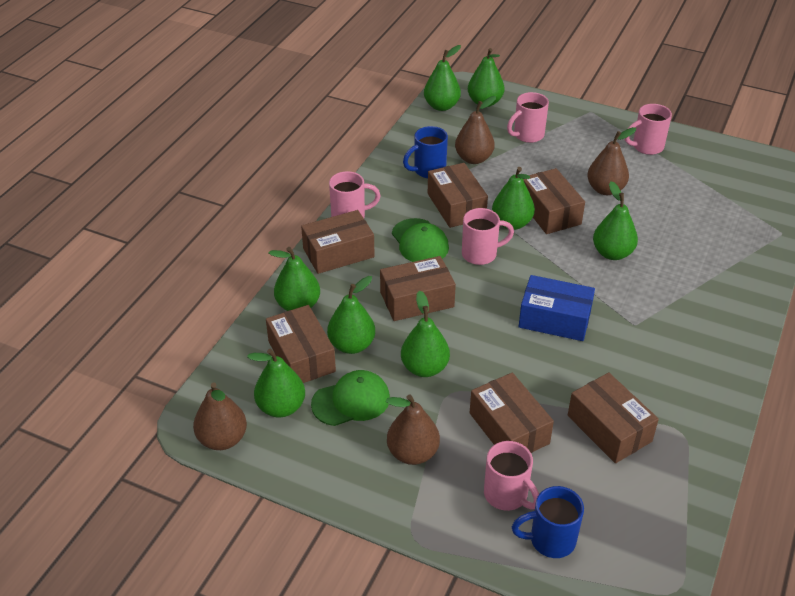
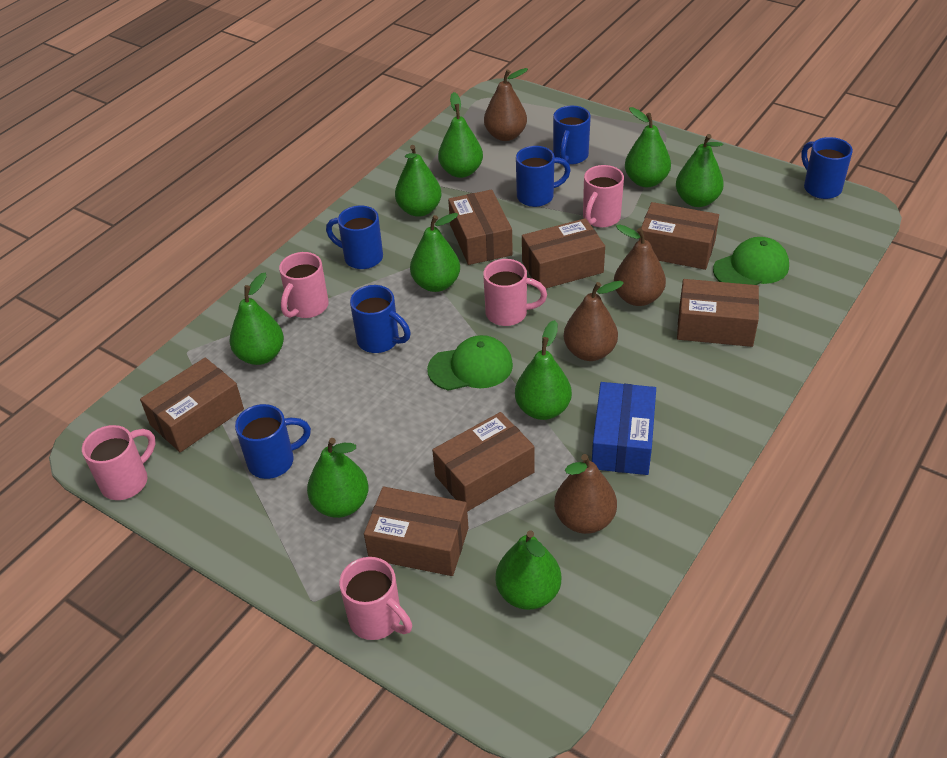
blue mug: 2 -> 6
green pear: 8 -> 9

